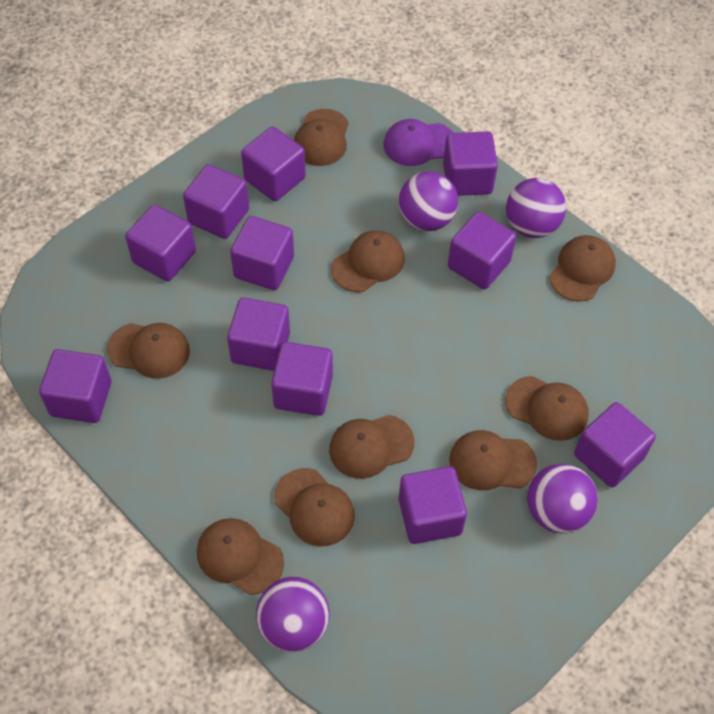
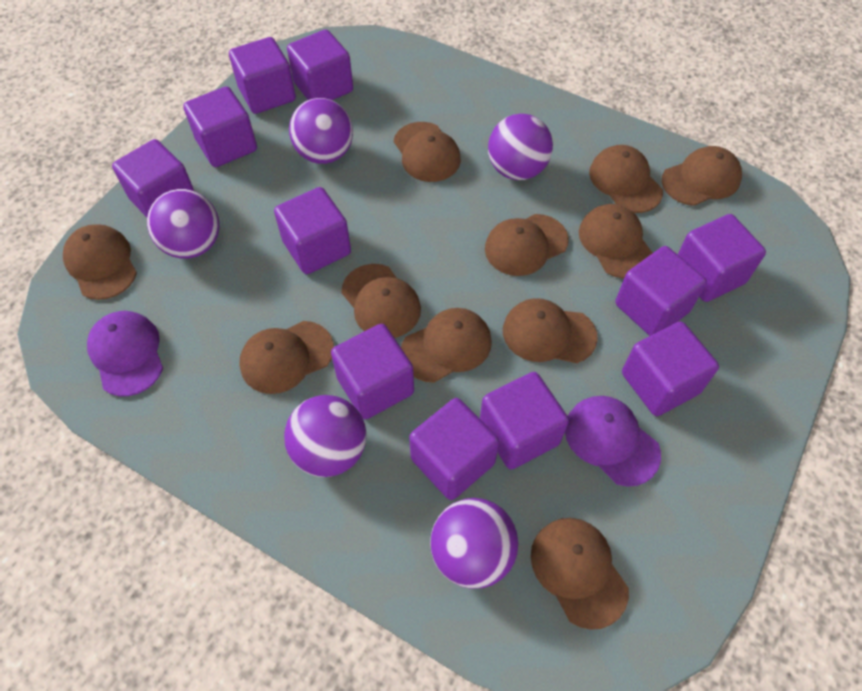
brown cap: 9 -> 11
purple ball: 4 -> 5
purple cap: 1 -> 2

